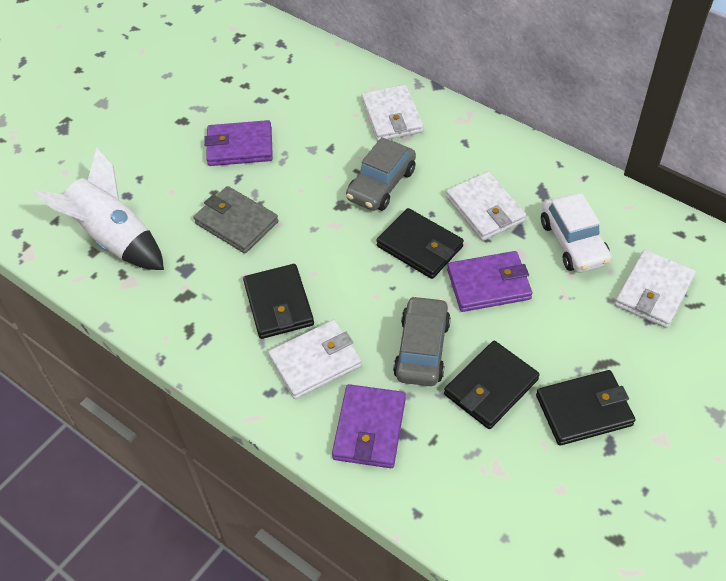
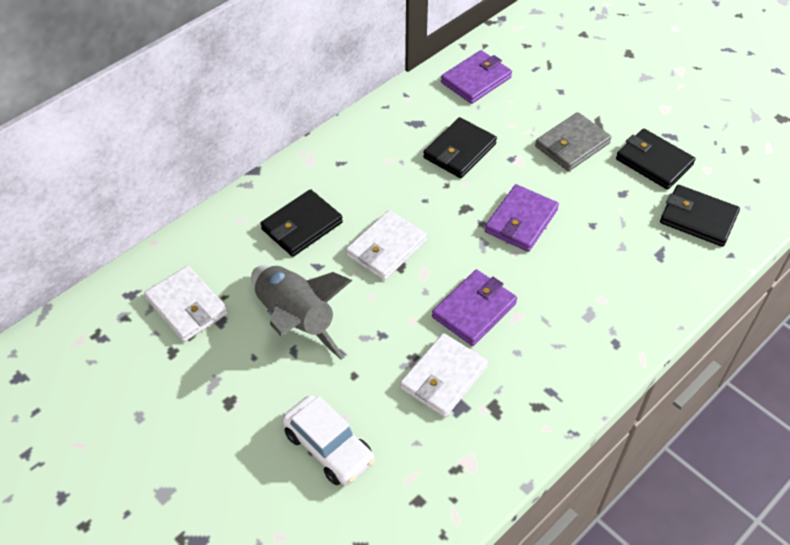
grey car: 2 -> 0
grey rocket: 0 -> 1
white rocket: 1 -> 0
white wallet: 4 -> 3

